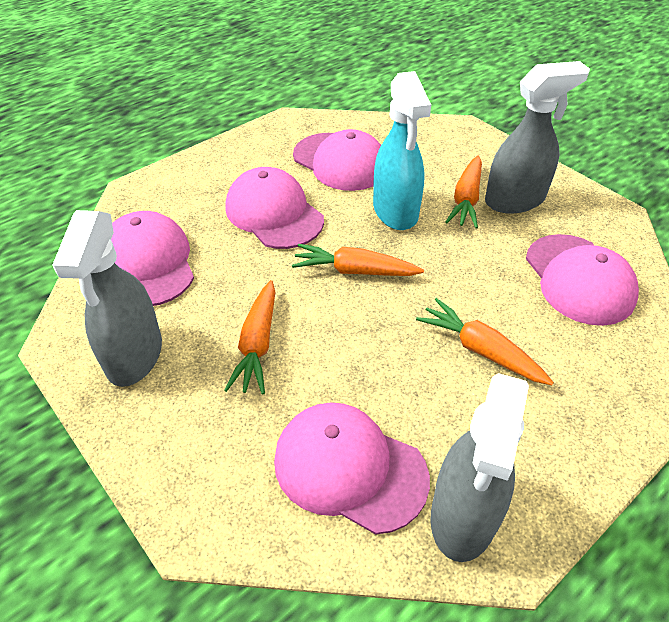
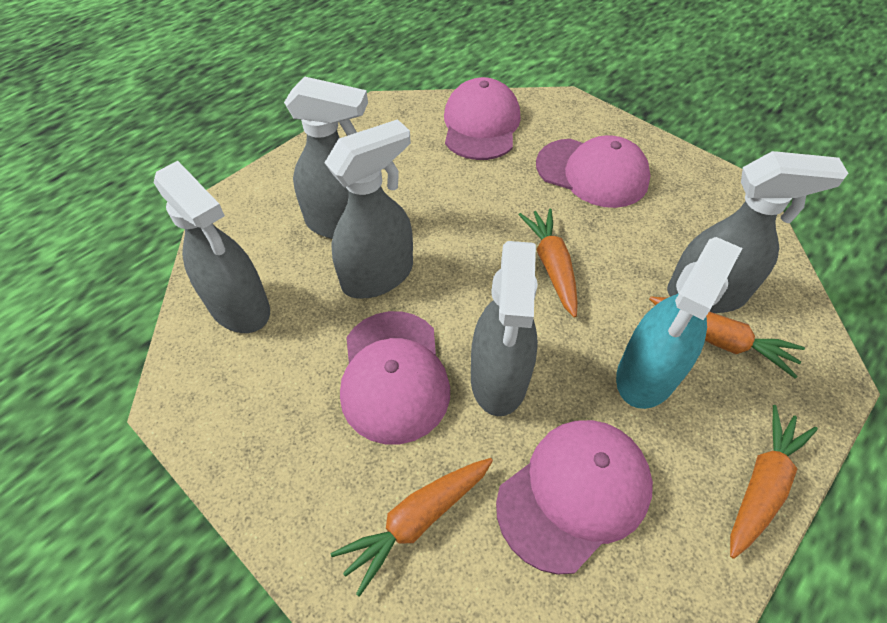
grey spray bottle: 3 -> 5
pink cap: 5 -> 4

